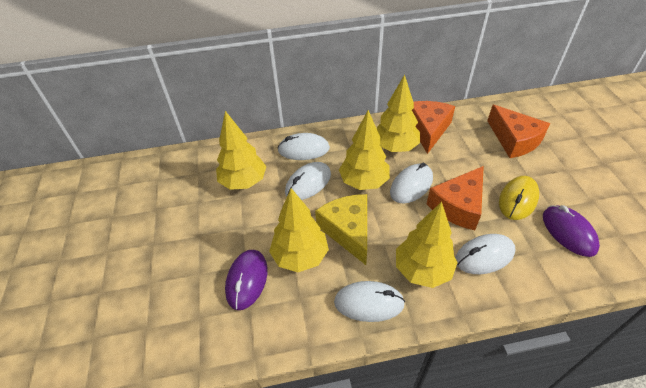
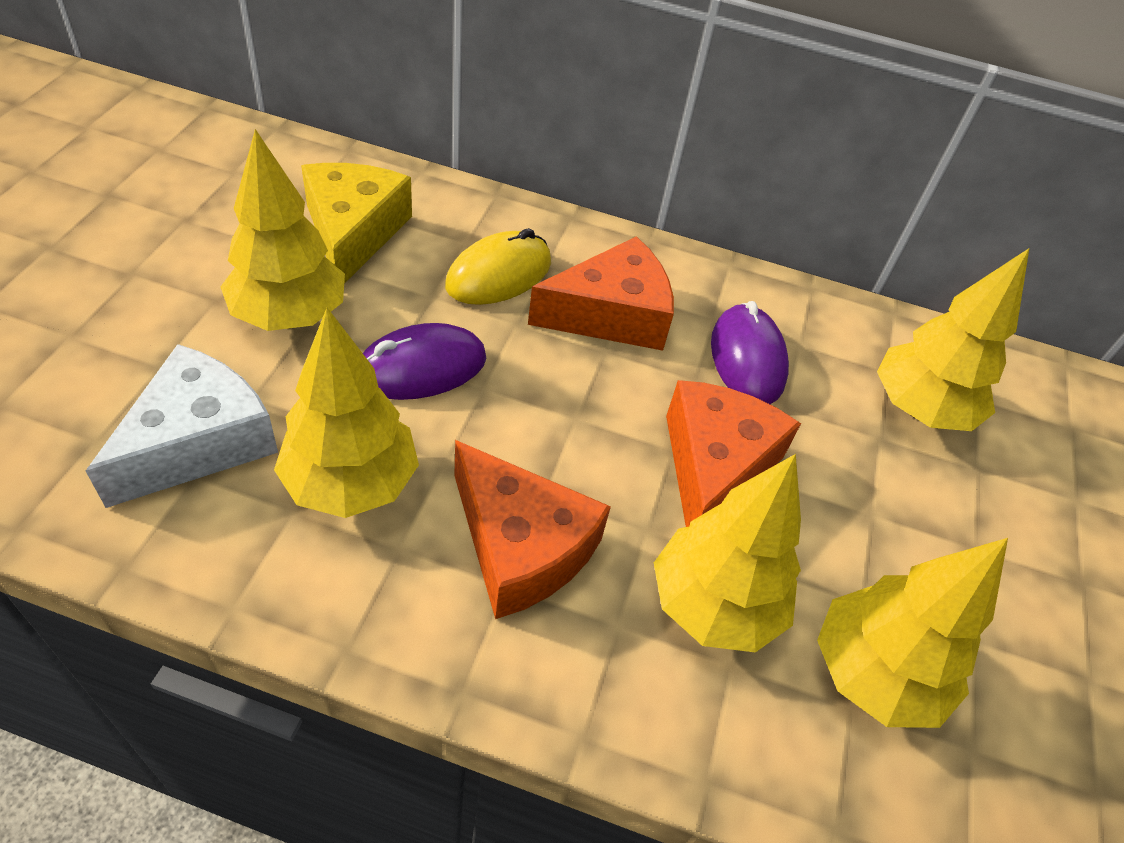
white cheese: 0 -> 1
white mouse: 5 -> 0

